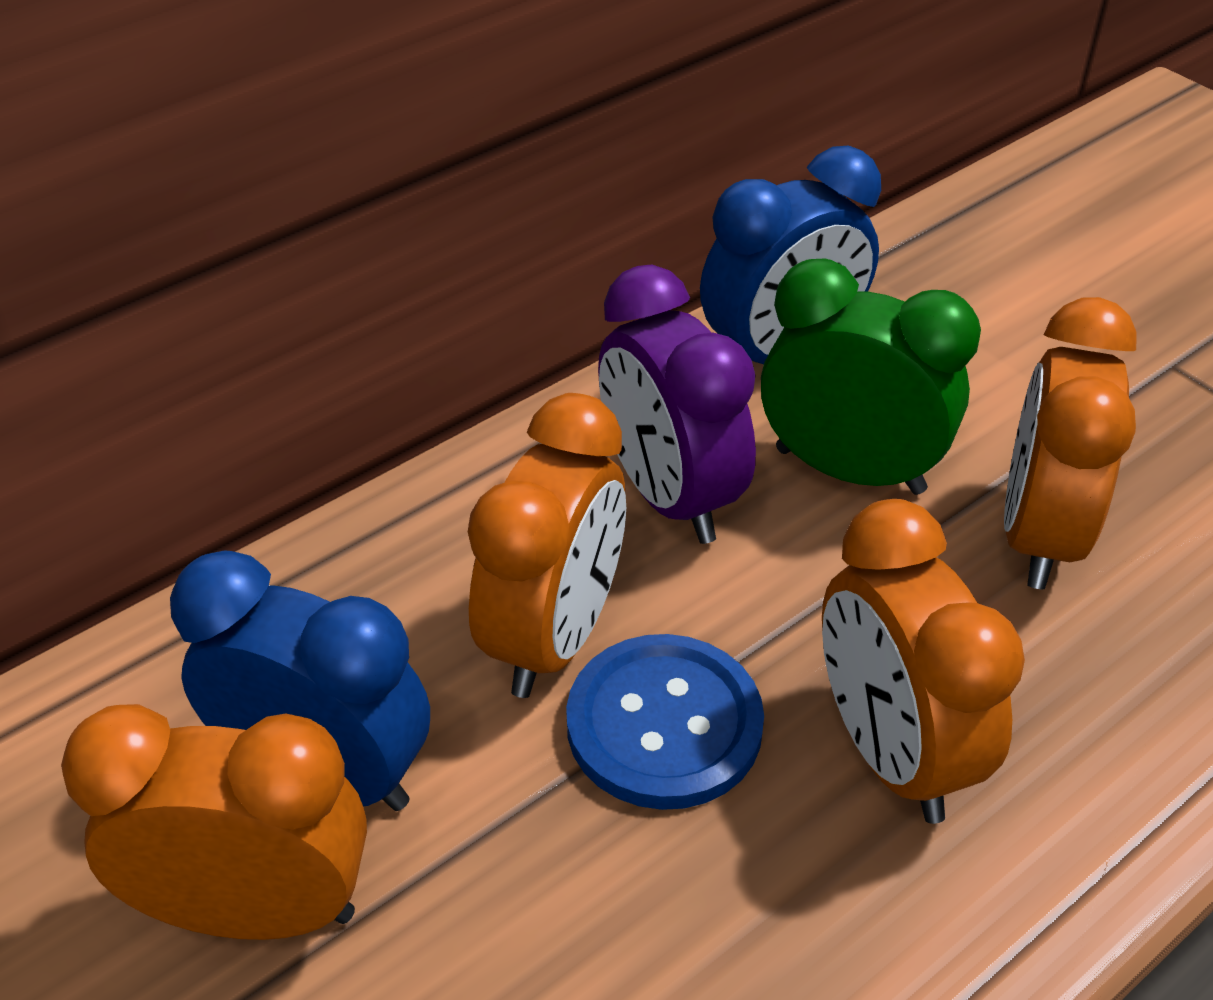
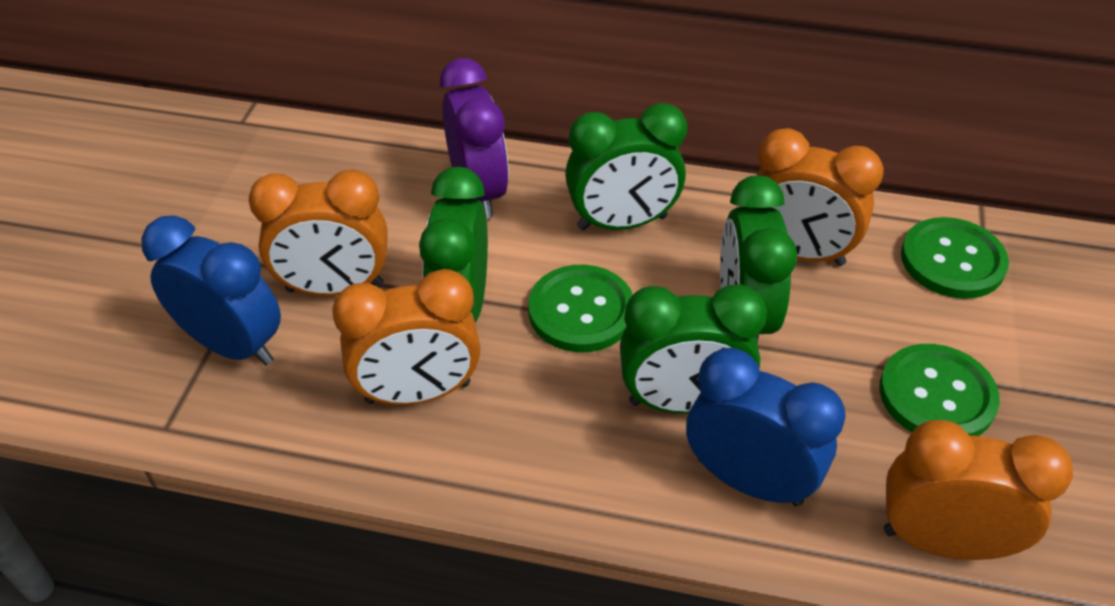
blue button: 1 -> 0
green button: 0 -> 3
green clock: 1 -> 4

